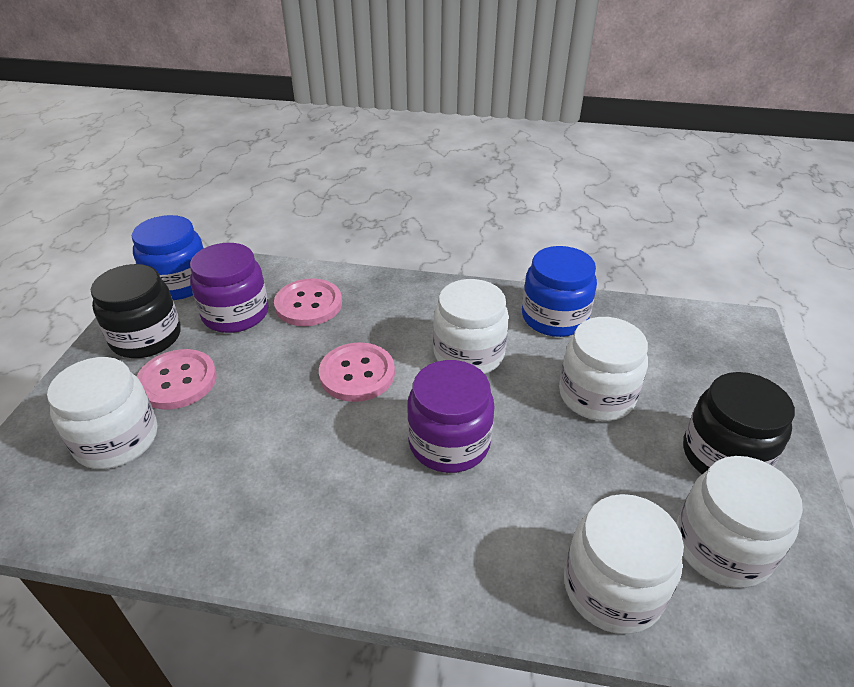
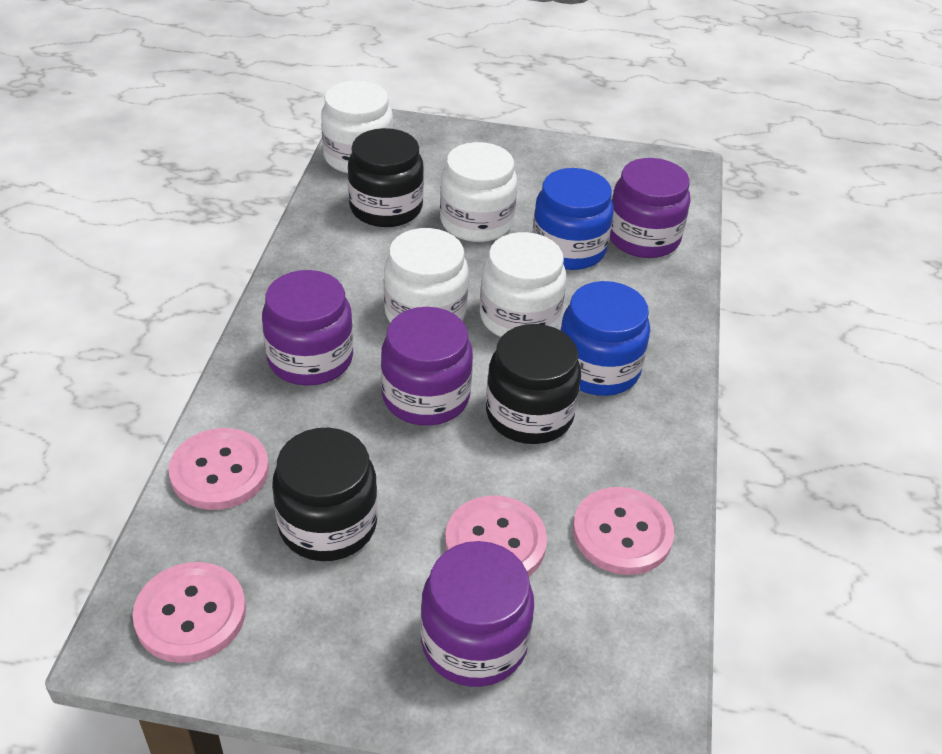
black jar: 2 -> 3
pink button: 3 -> 4
purple jar: 2 -> 4
white jar: 5 -> 4

